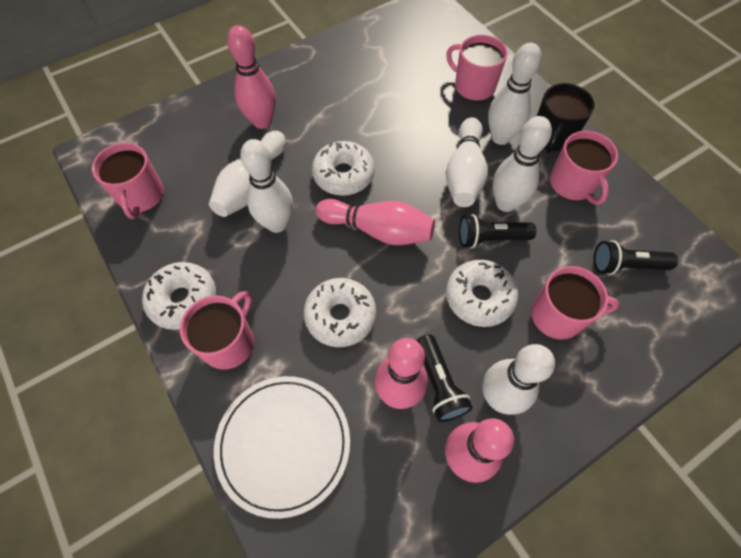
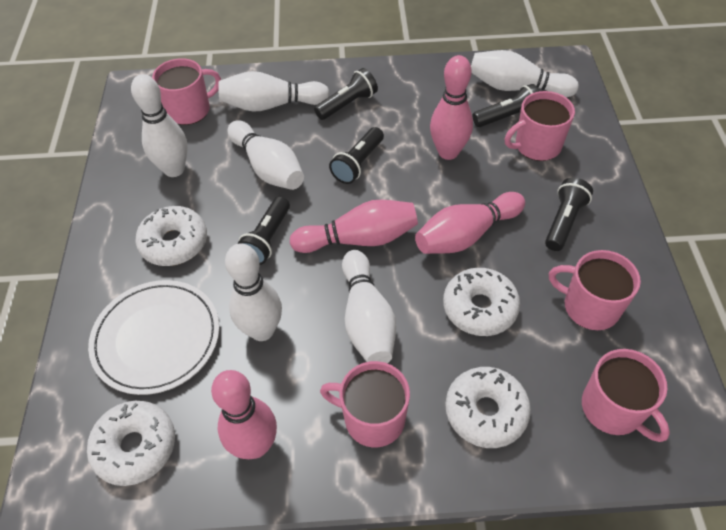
black flashlight: 3 -> 5
black mug: 1 -> 0

